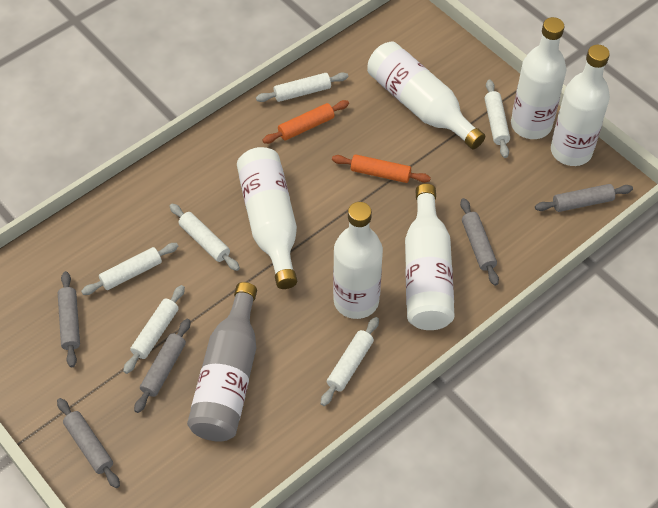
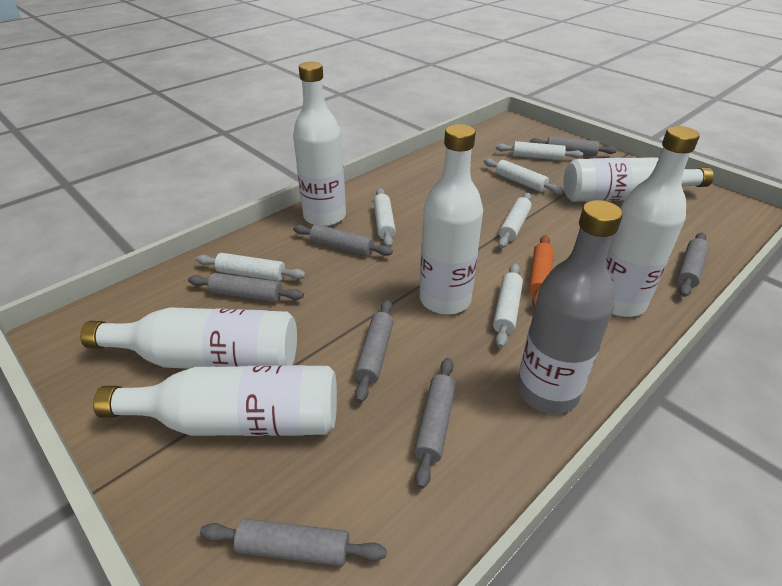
grey rolling pin: 5 -> 7
orange rolling pin: 2 -> 1

